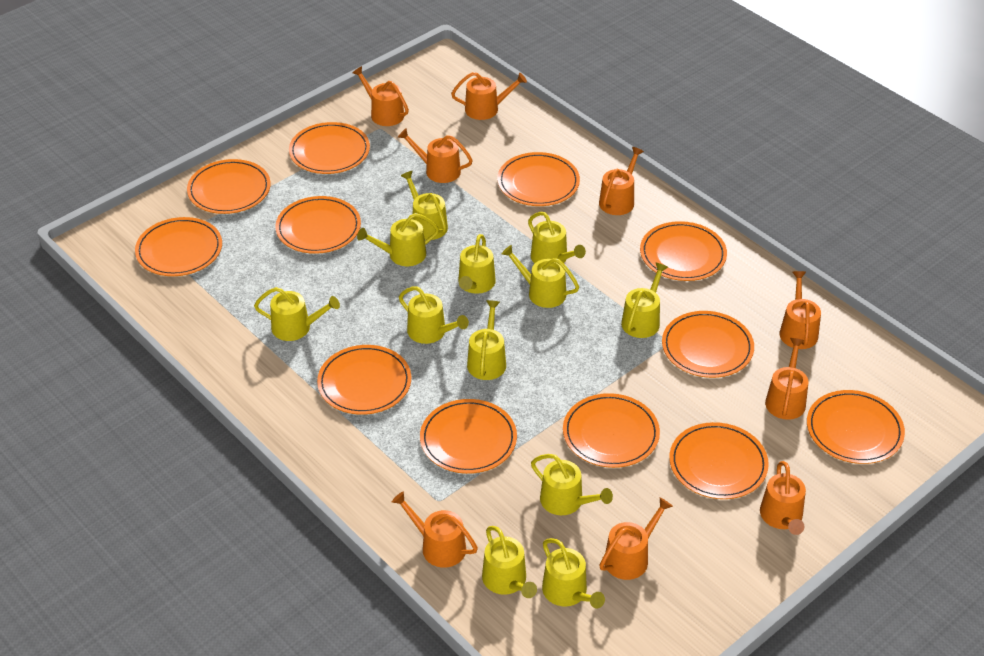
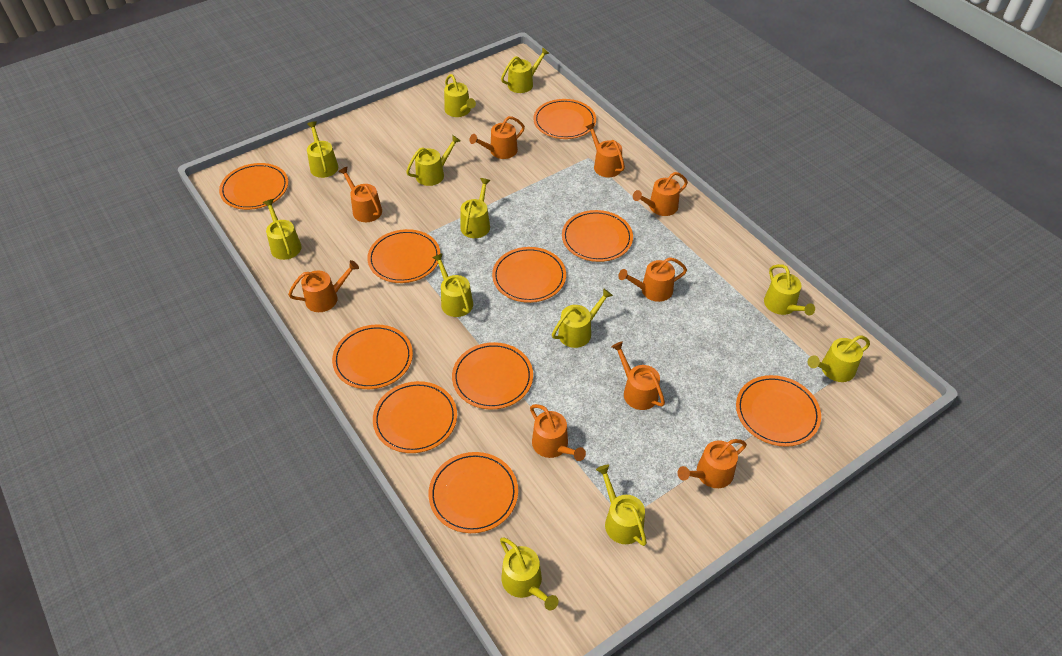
orange plate: 12 -> 10

